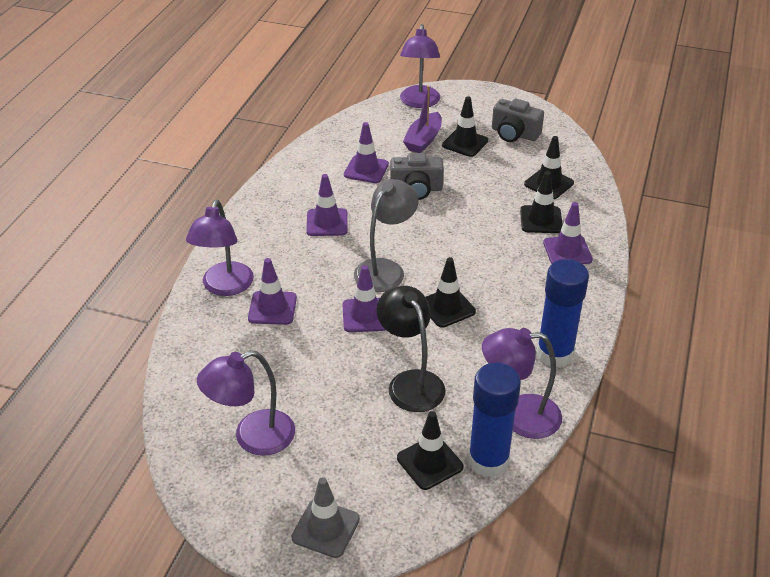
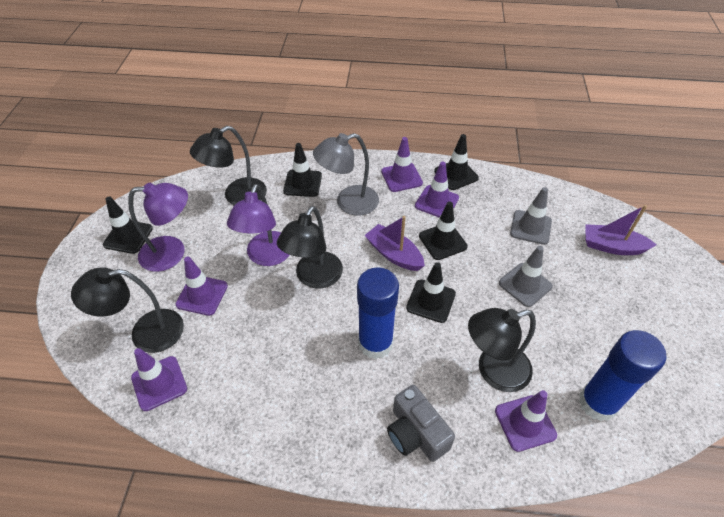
black lamp: 1 -> 4
grey camera: 2 -> 1
grey traffic cone: 1 -> 2
purple boat: 1 -> 2
purple lamp: 4 -> 2

